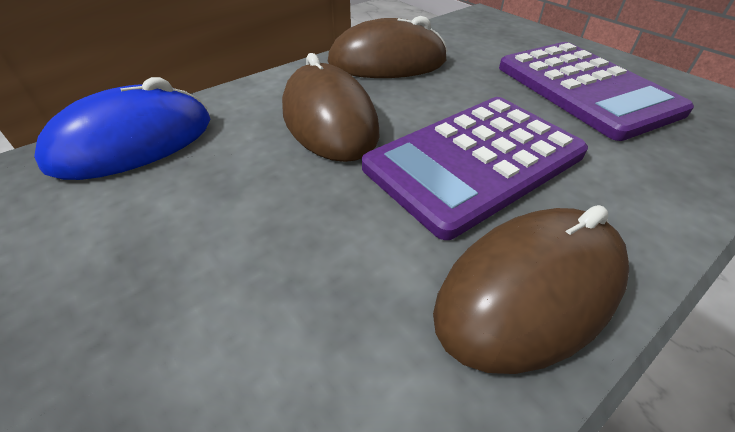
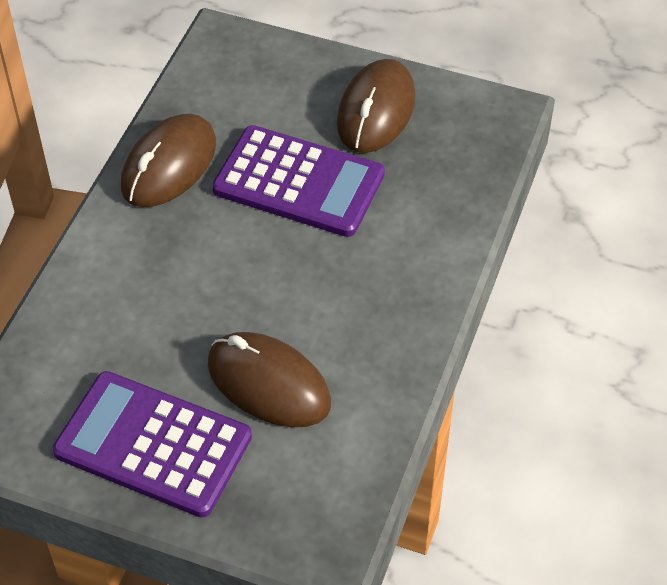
blue mouse: 1 -> 0

